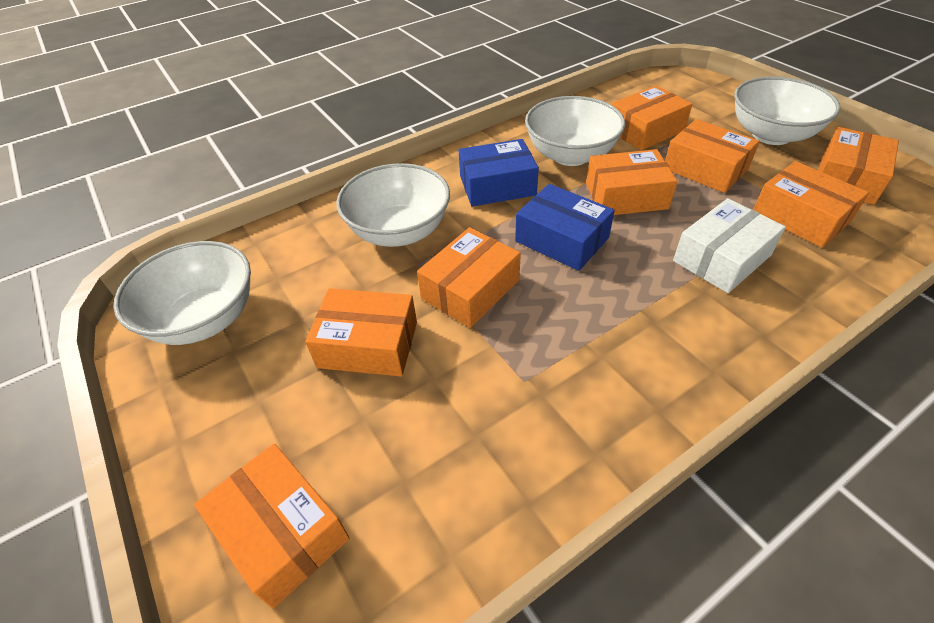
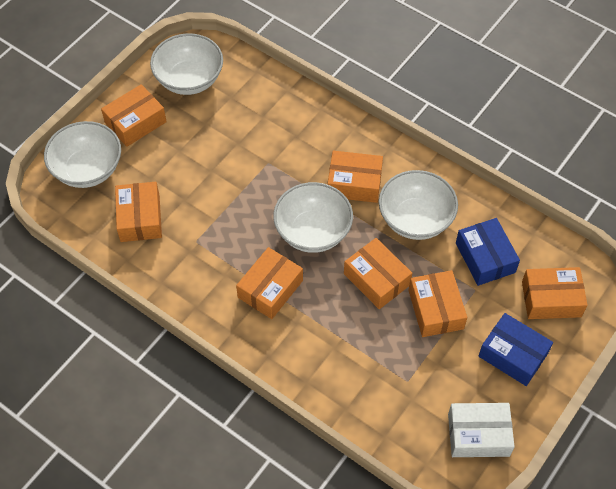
orange box: 8 -> 7

